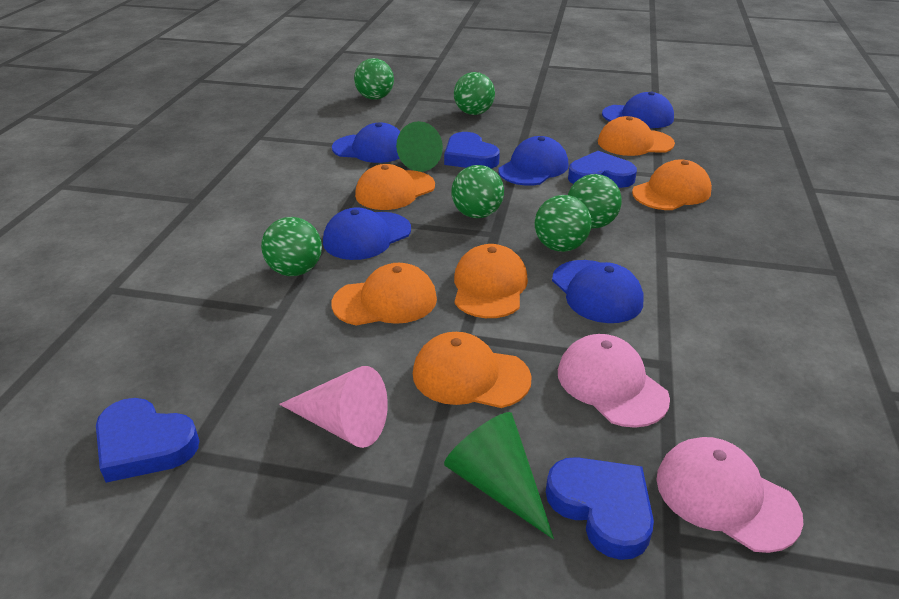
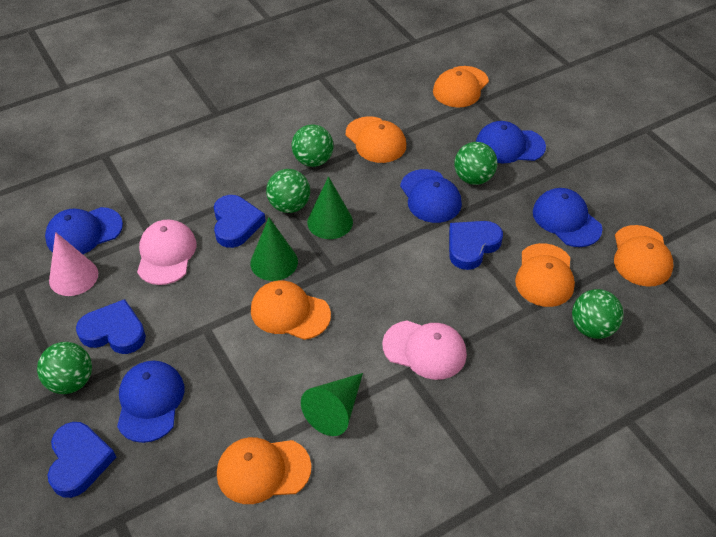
green ball: 6 -> 5
green cone: 2 -> 3

